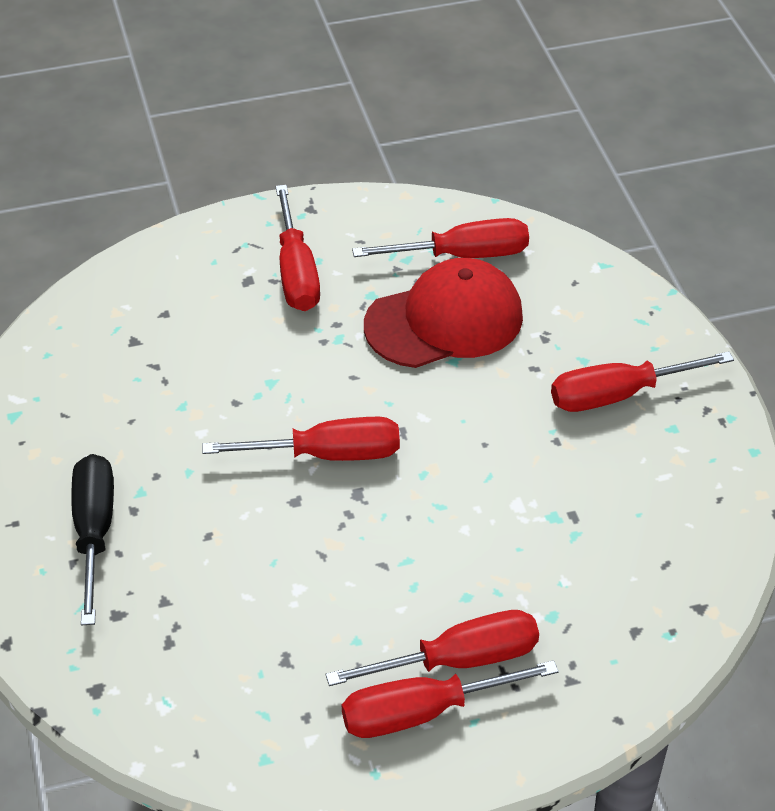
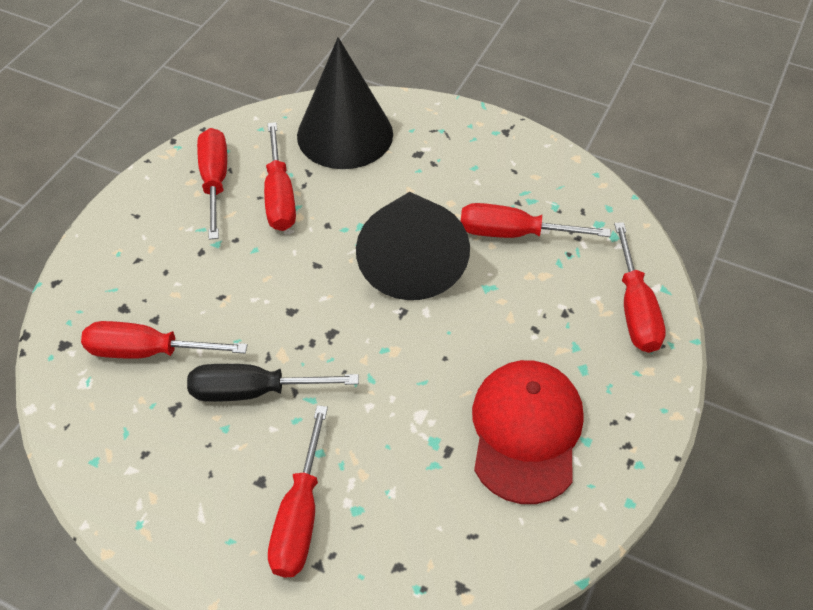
black cone: 0 -> 2

